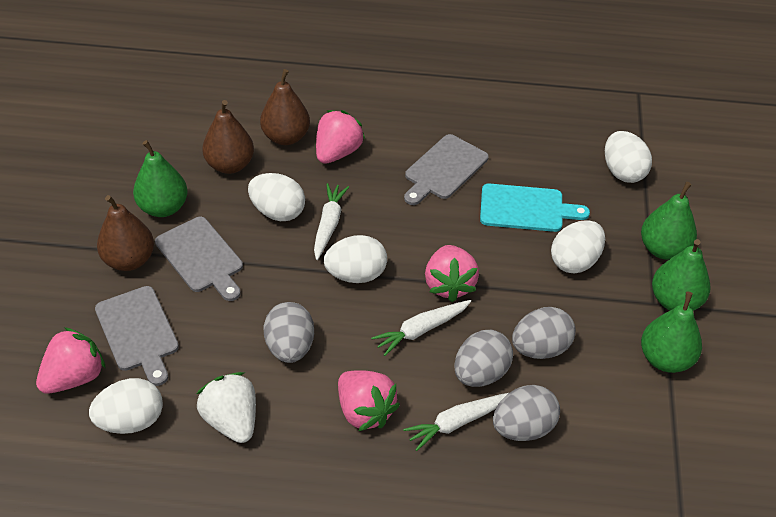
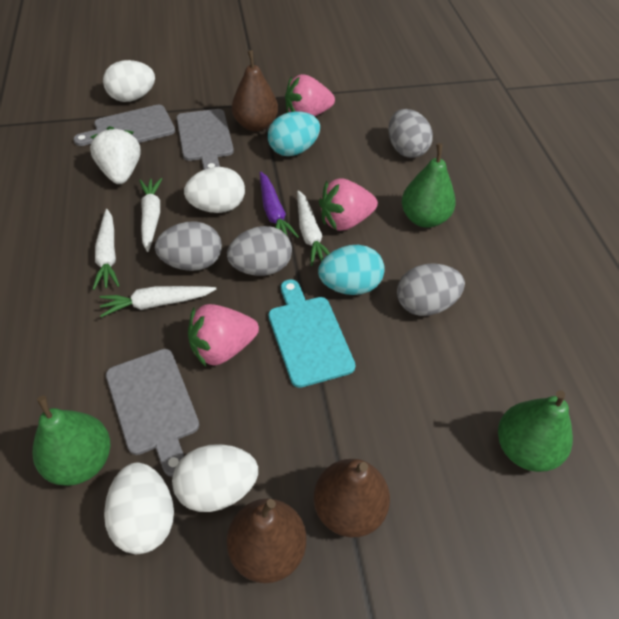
green pear: 4 -> 3
pink strawberry: 4 -> 3
purple carrot: 0 -> 1
turquoise egg: 0 -> 2
white carrot: 3 -> 4
white egg: 5 -> 4

